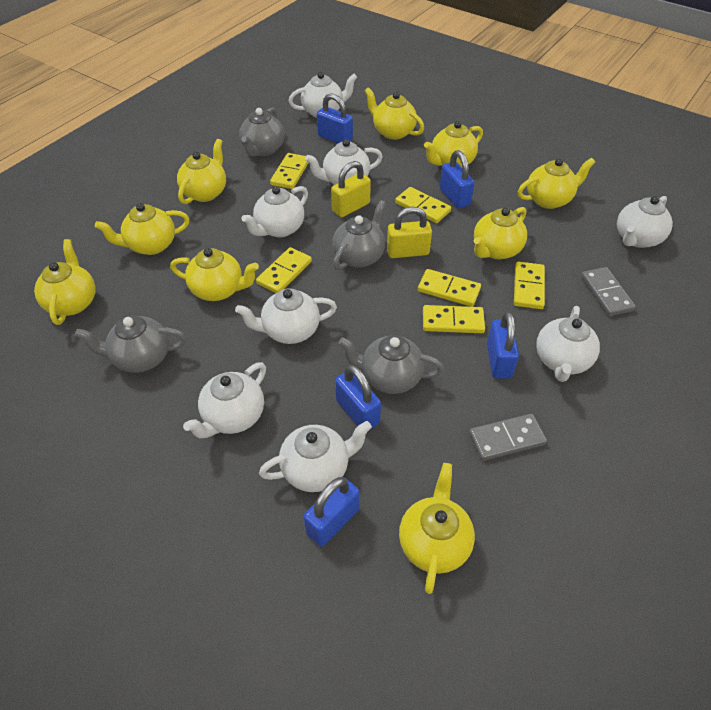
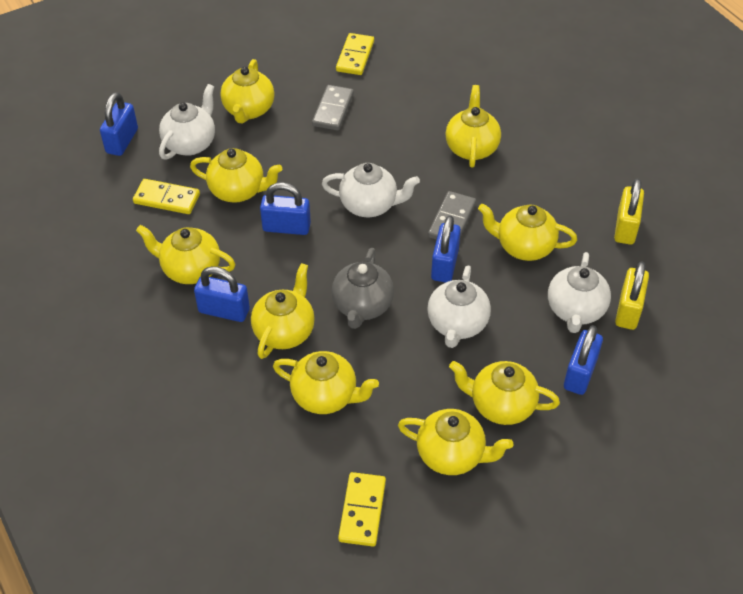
grey teapot: 4 -> 1
white teapot: 8 -> 4
yellow domino: 6 -> 3

